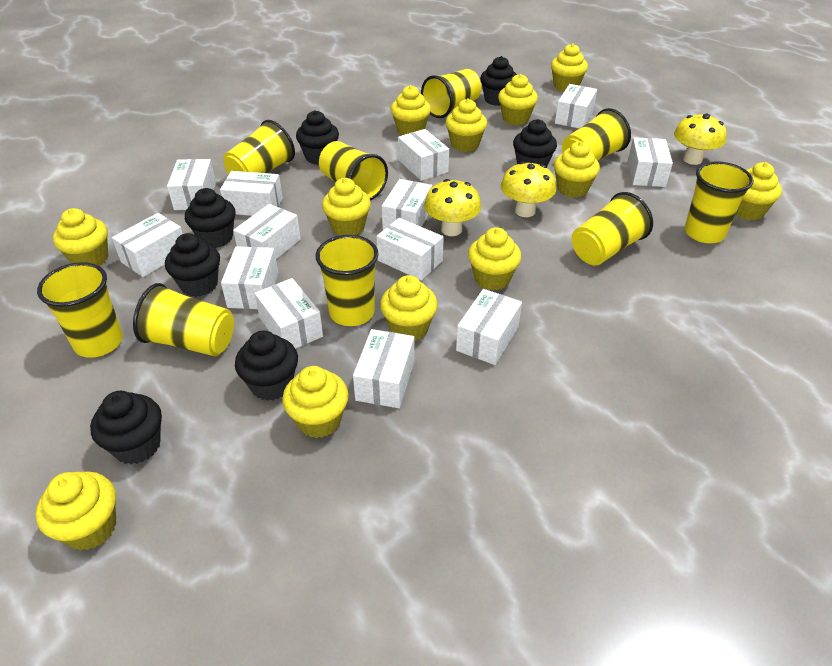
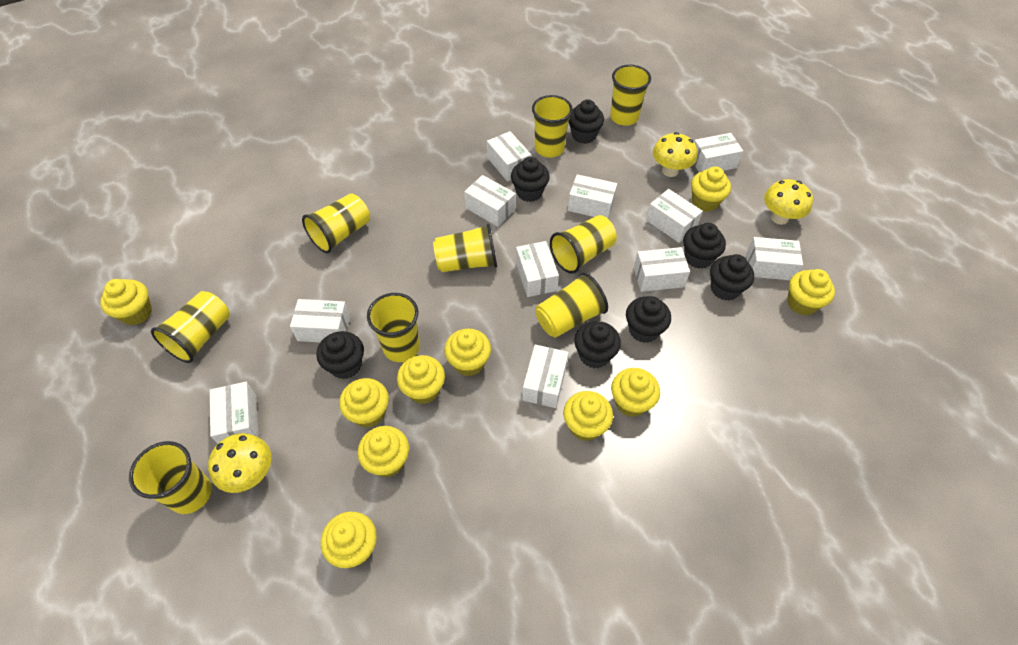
white box: 13 -> 11
yellow cupcake: 12 -> 10

